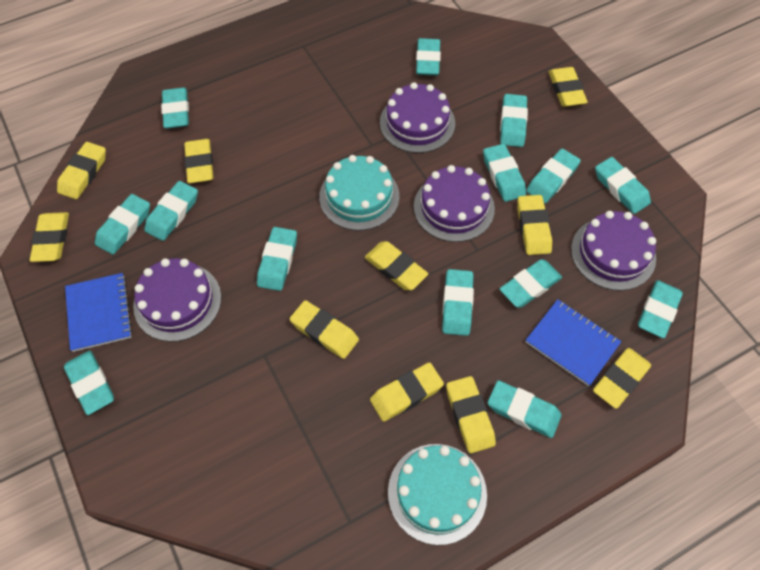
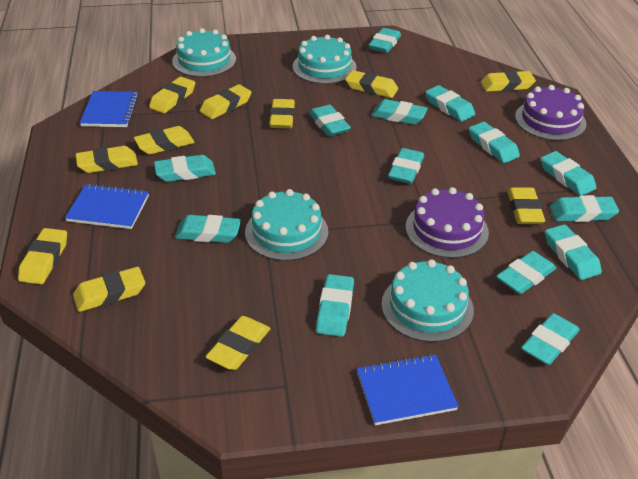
blue notebook: 2 -> 3
purple cake: 4 -> 2
turquoise cake: 2 -> 4
yellow eraser: 10 -> 11

